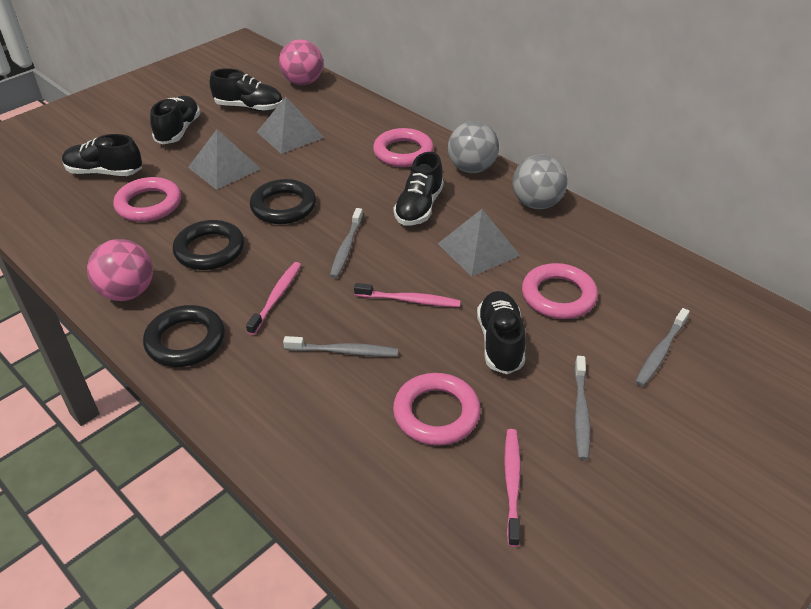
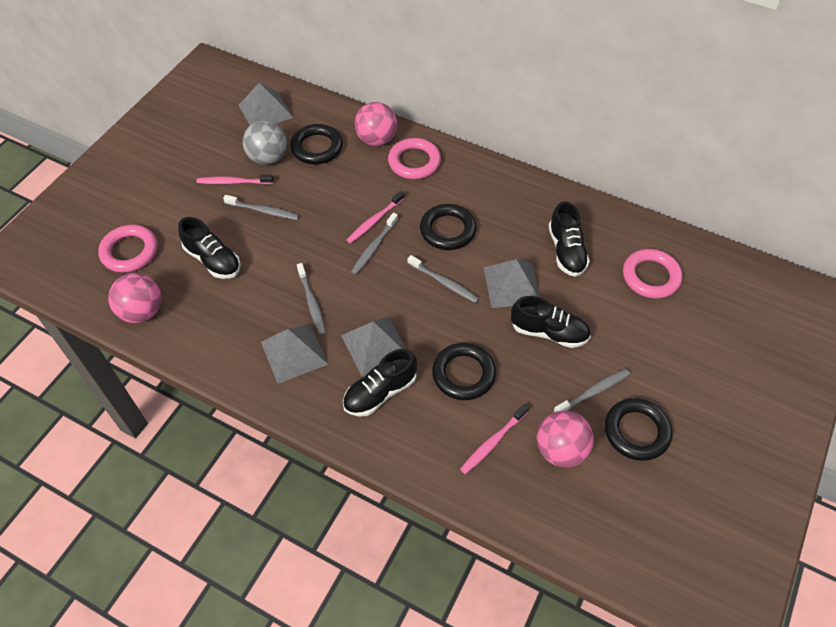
black ring: 3 -> 4
black shoe: 5 -> 4
grey ball: 2 -> 1
grey pyramid: 3 -> 4
grey toothbrush: 4 -> 5
pink ball: 2 -> 3
pink ring: 4 -> 3

